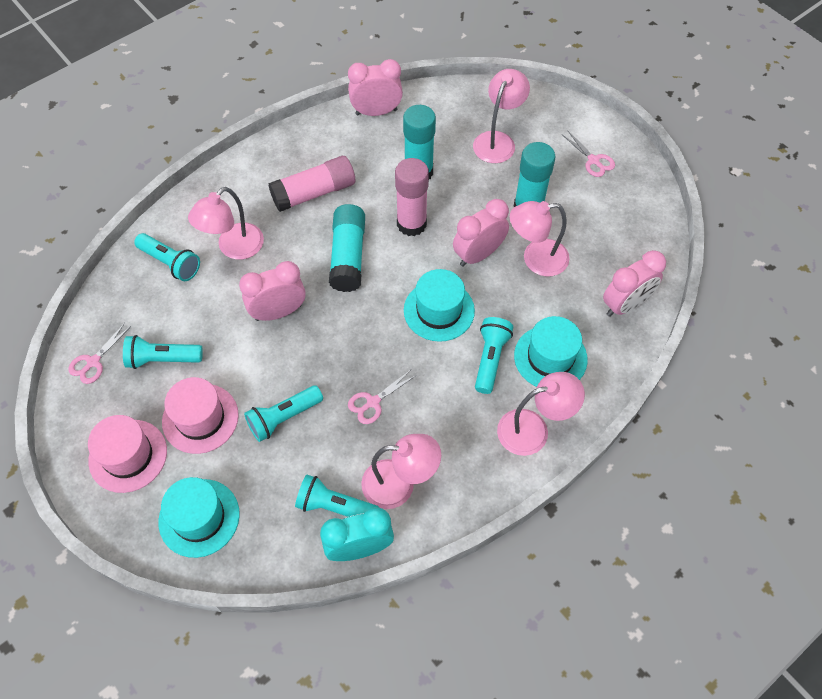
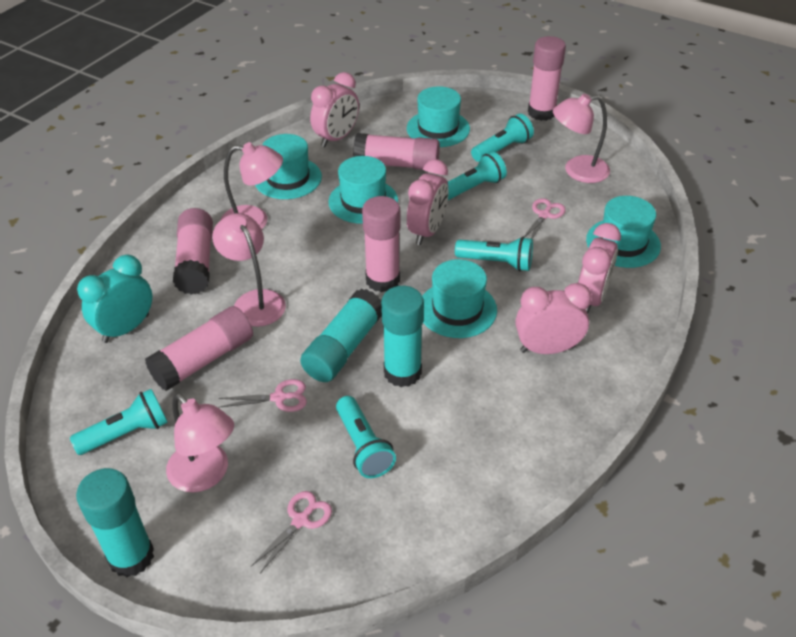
pink glue stick: 2 -> 5
pink hat: 2 -> 0
pink lamp: 5 -> 4
turquoise hat: 3 -> 5

